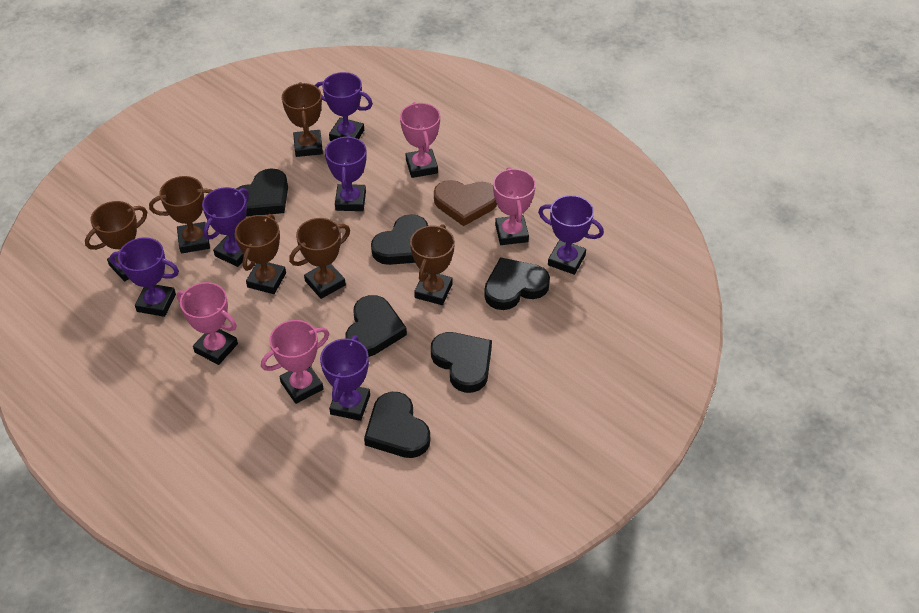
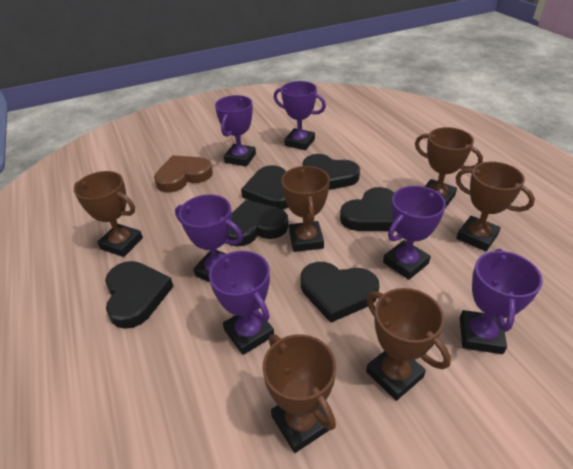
pink trophy: 4 -> 0

